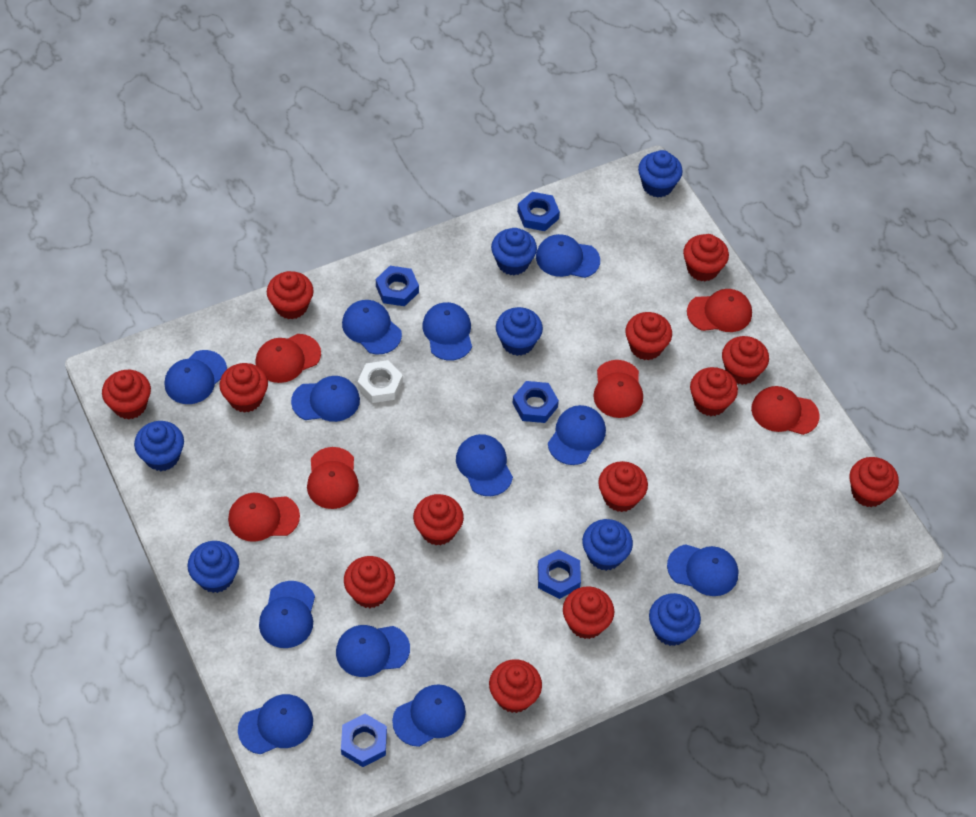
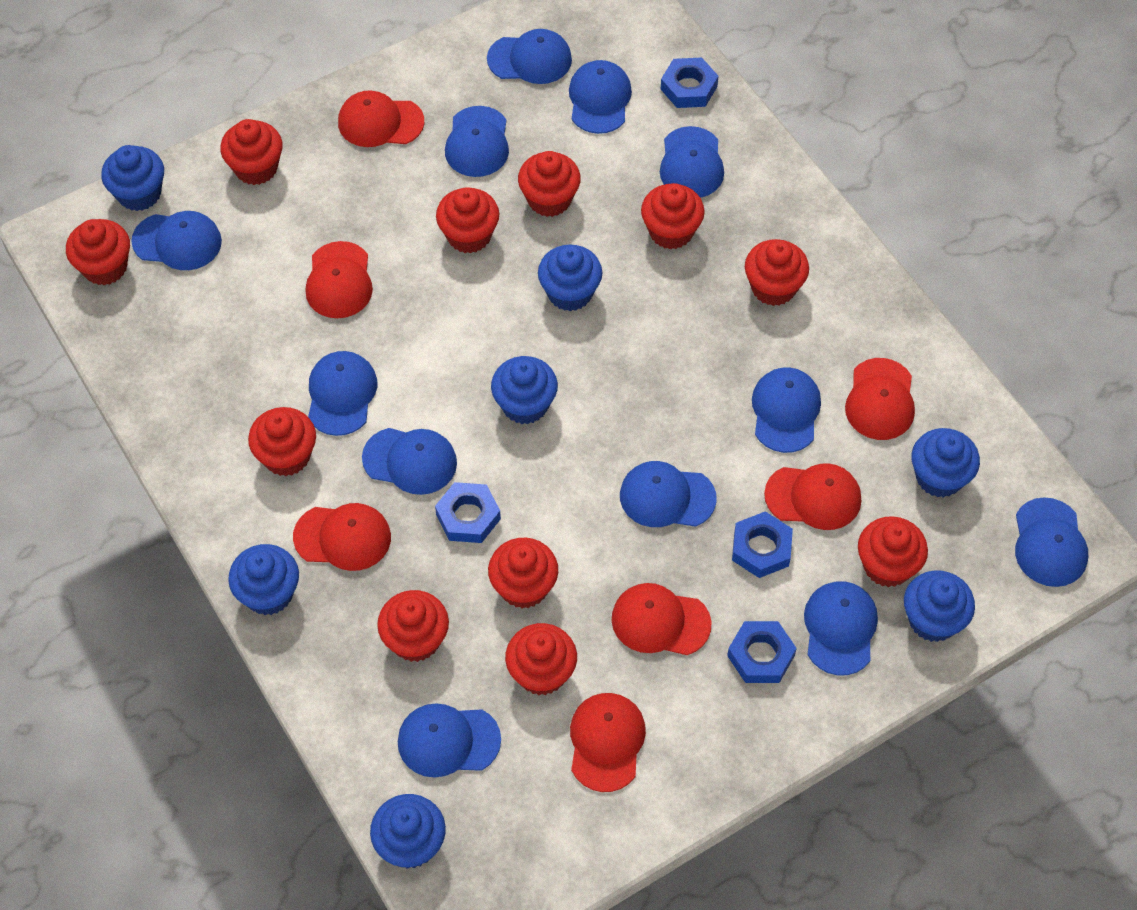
blue nut: 5 -> 4
red cap: 6 -> 7
red cupcake: 13 -> 11
white nut: 1 -> 0

